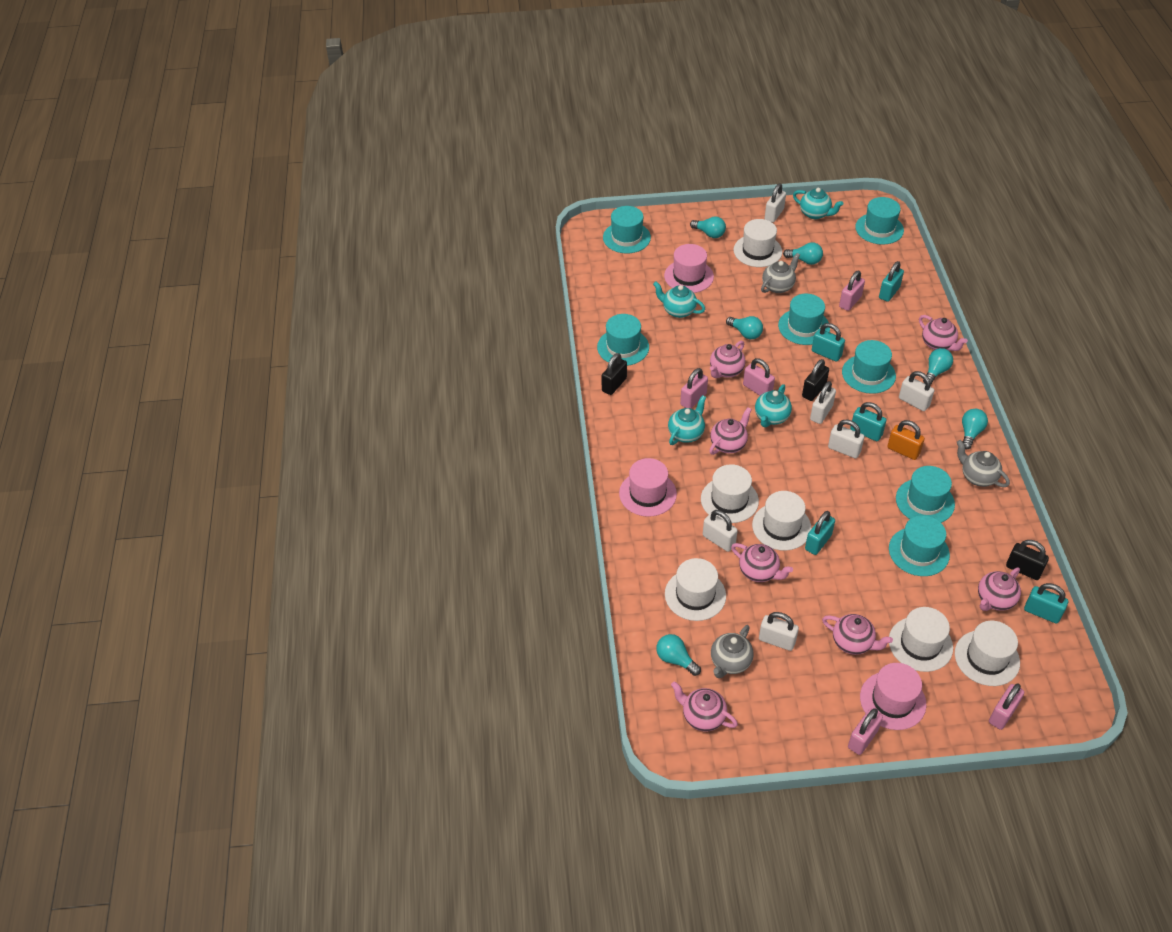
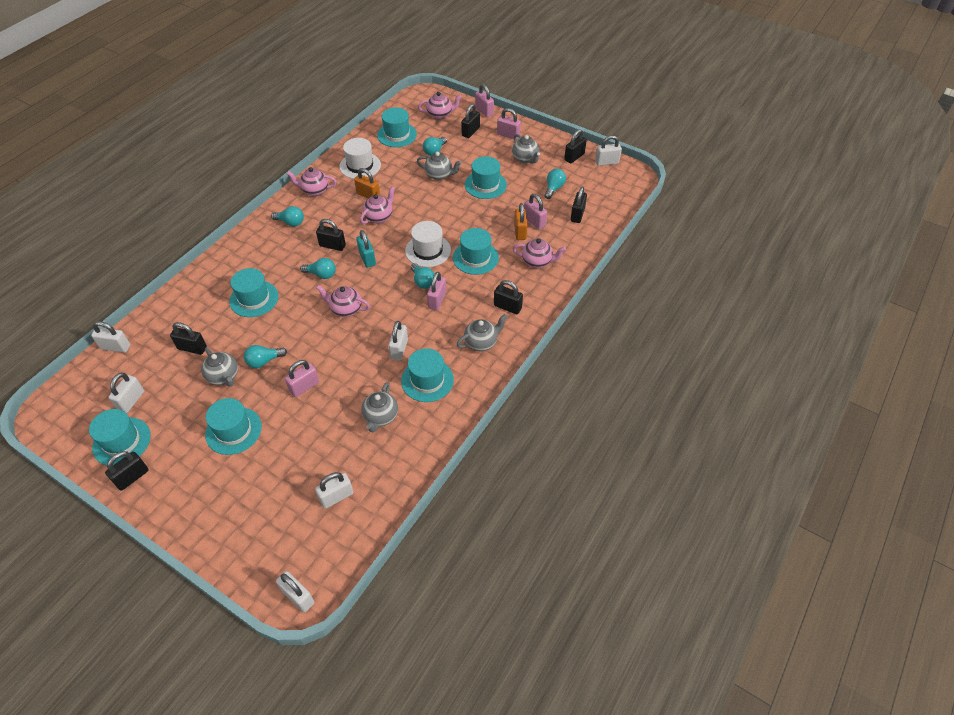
black padlock: 3 -> 7
grey teapot: 3 -> 5
orange padlock: 1 -> 2
pink hat: 3 -> 0
pink teapot: 7 -> 5
turquoise padlock: 5 -> 1
turquoise teapot: 4 -> 0
white hat: 6 -> 2

